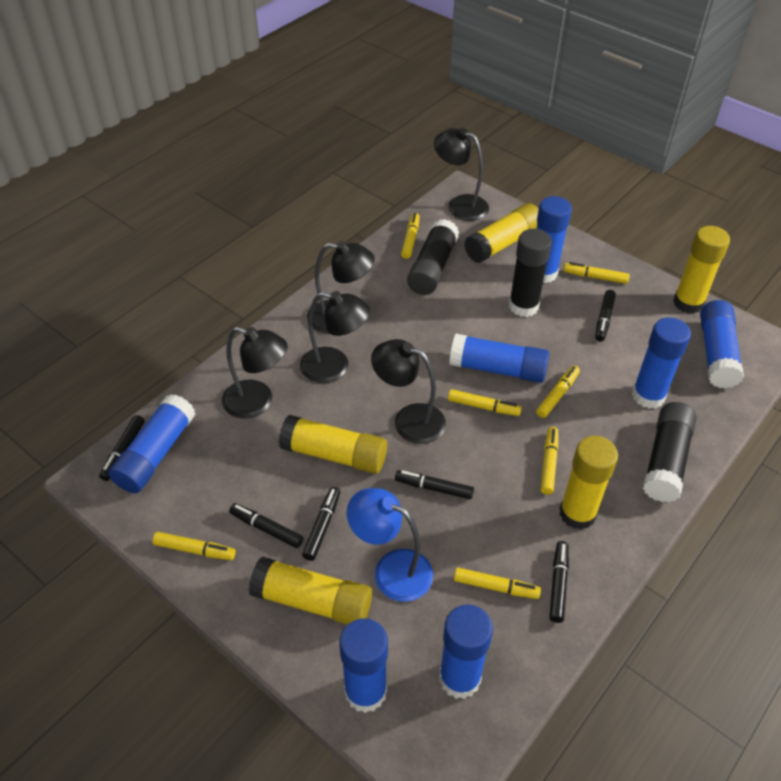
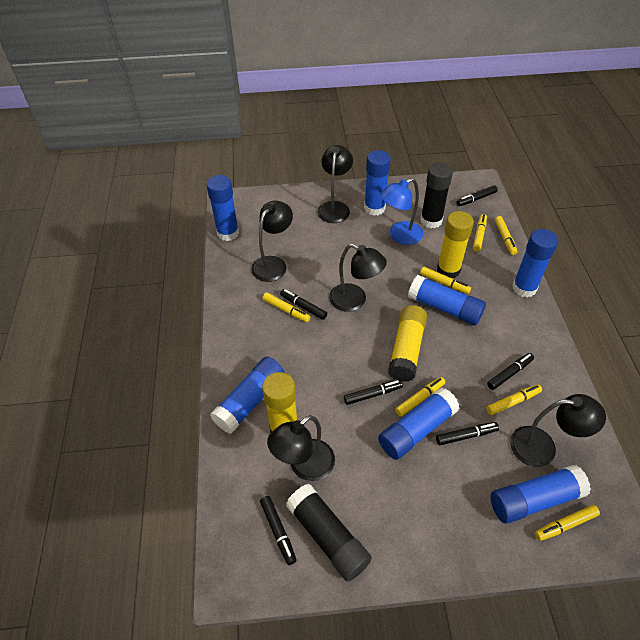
black glue stick: 3 -> 2
yellow glue stick: 5 -> 3

